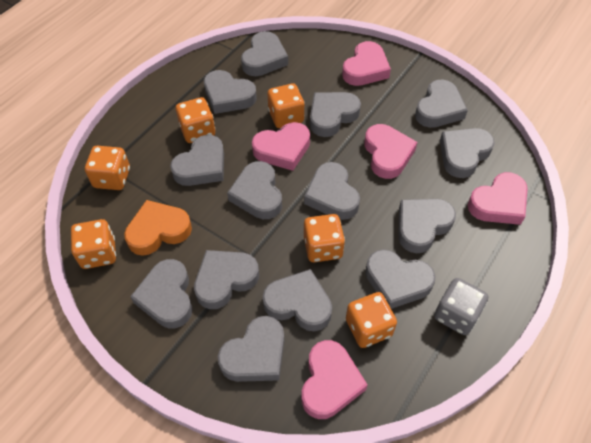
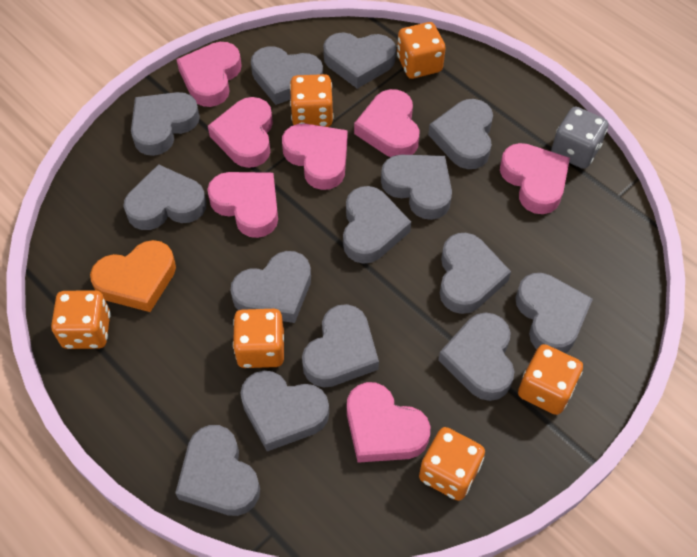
pink heart: 5 -> 7

